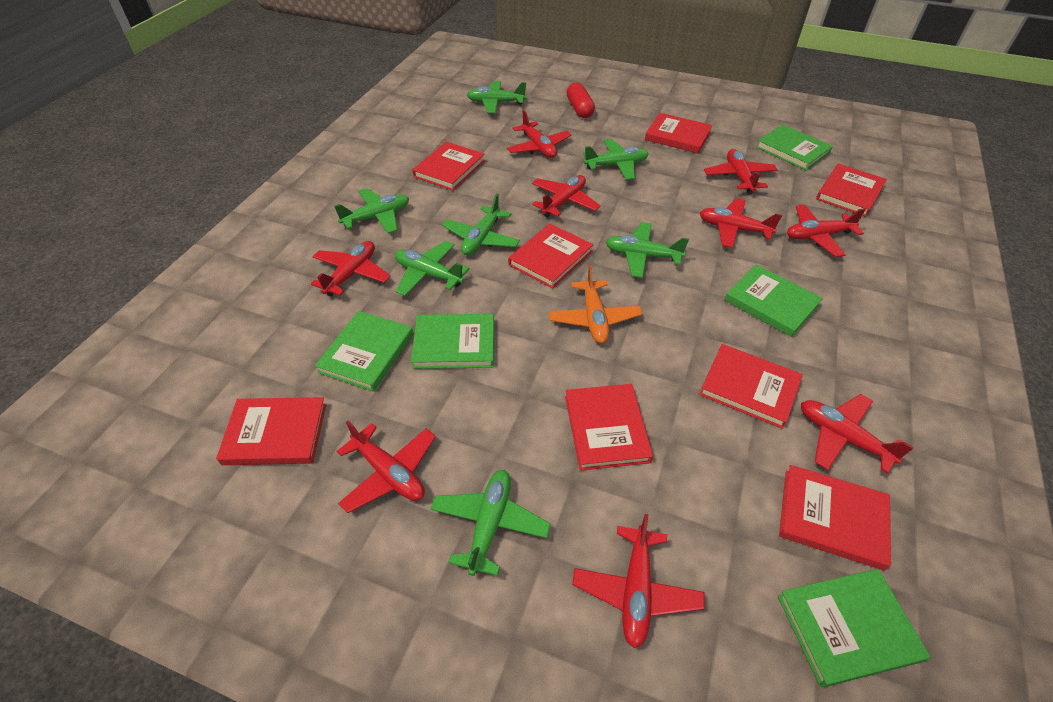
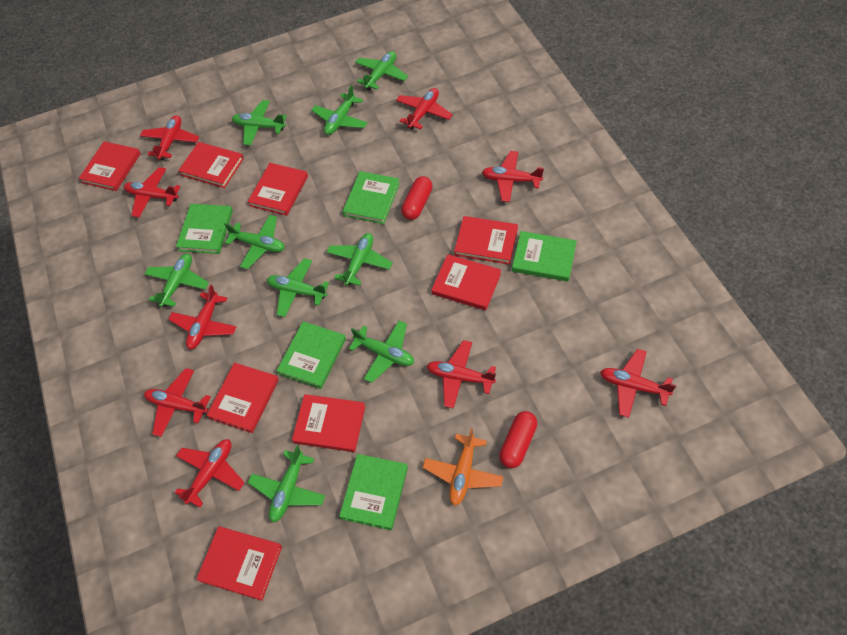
green plane: 7 -> 9
red capsule: 1 -> 2

